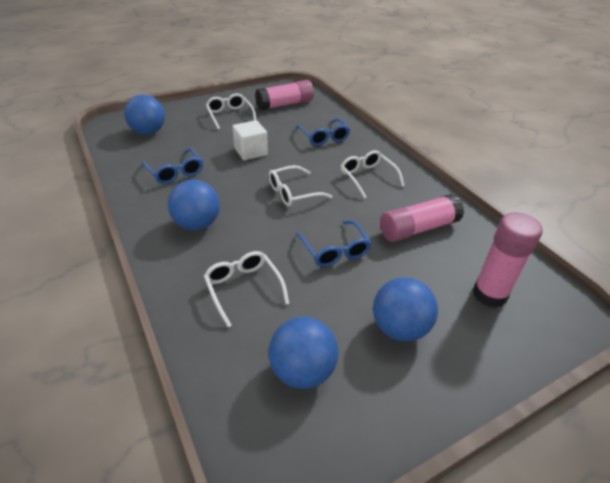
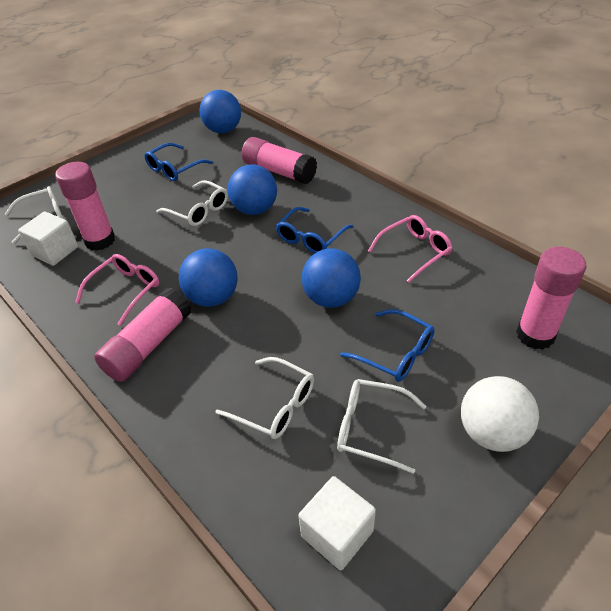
pink glasses: 0 -> 2
pink glue stick: 3 -> 4
white ball: 0 -> 1
white cube: 1 -> 2

